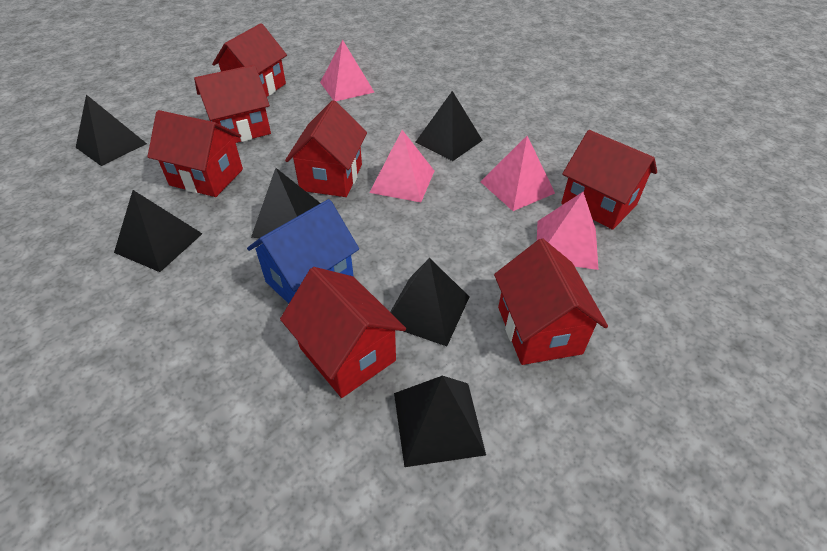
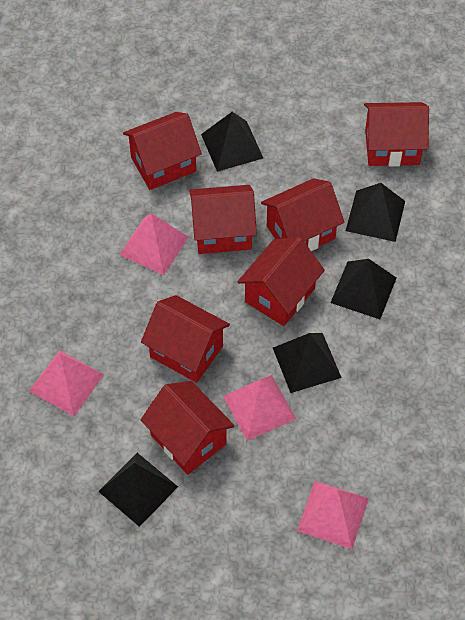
black pyramid: 6 -> 5
blue house: 1 -> 0

